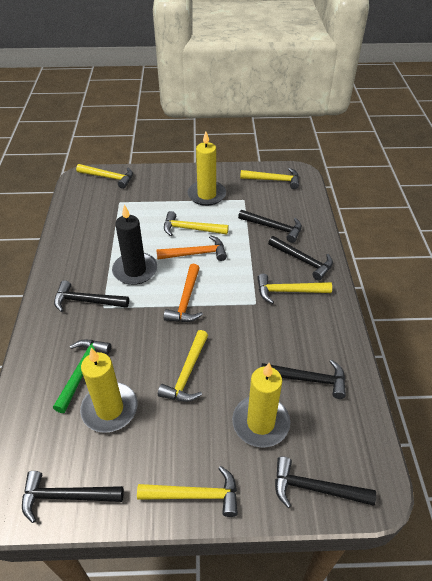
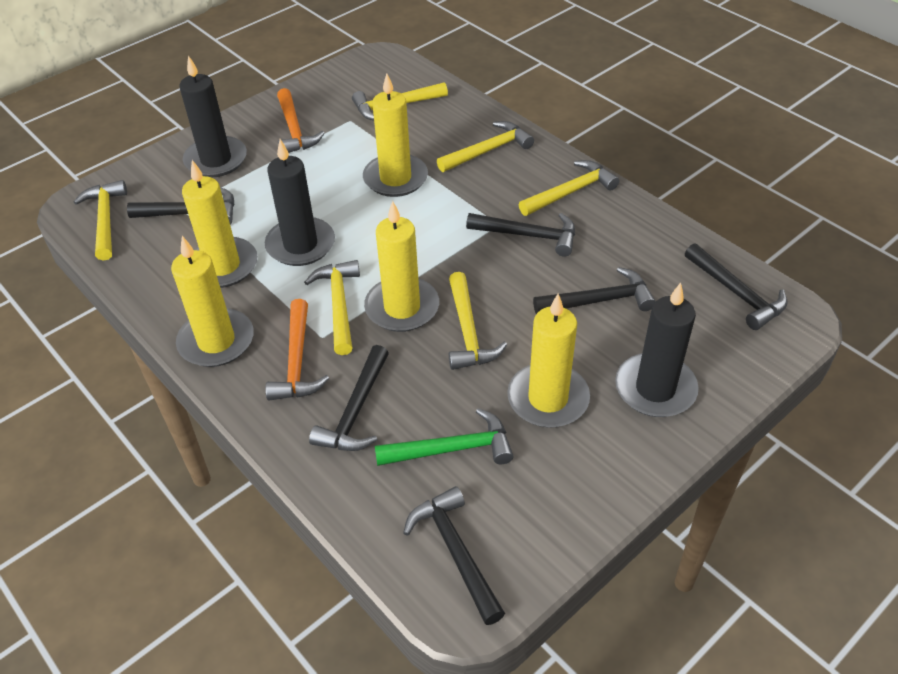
black candle: 1 -> 3
yellow candle: 3 -> 5

